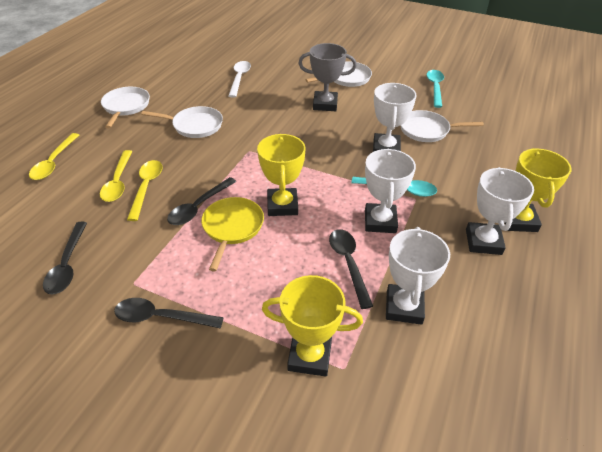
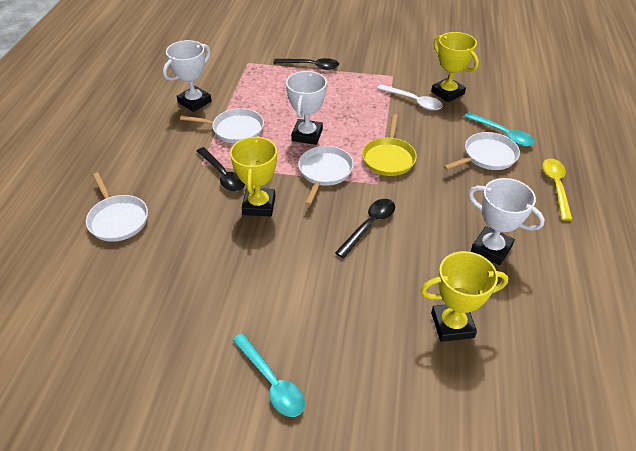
black spoon: 4 -> 3
grey trophy: 1 -> 0
white trophy: 4 -> 3
yellow spoon: 3 -> 1

